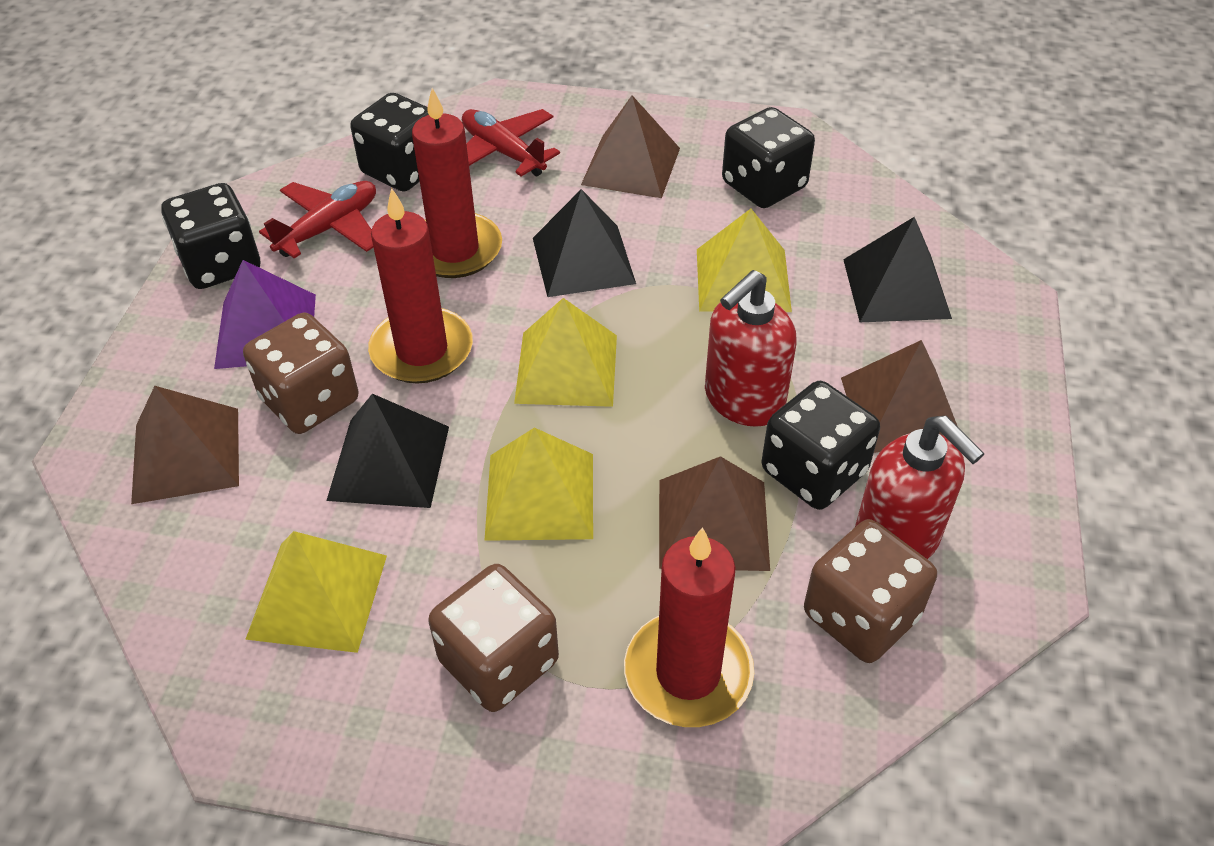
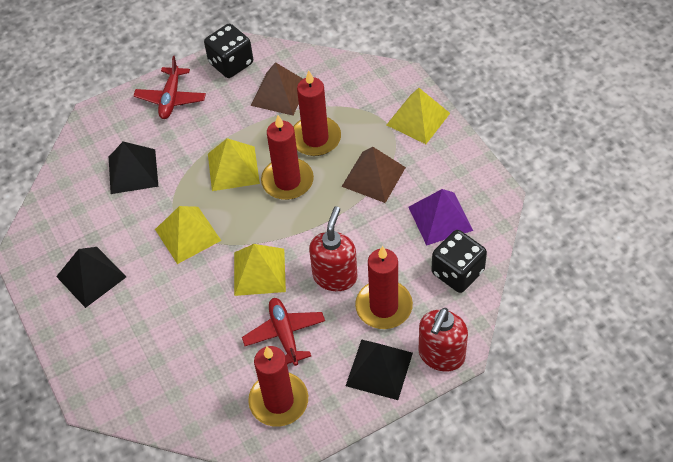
black dice: 4 -> 2
brown dice: 3 -> 0
brown pyramid: 4 -> 2
red candle: 3 -> 4

